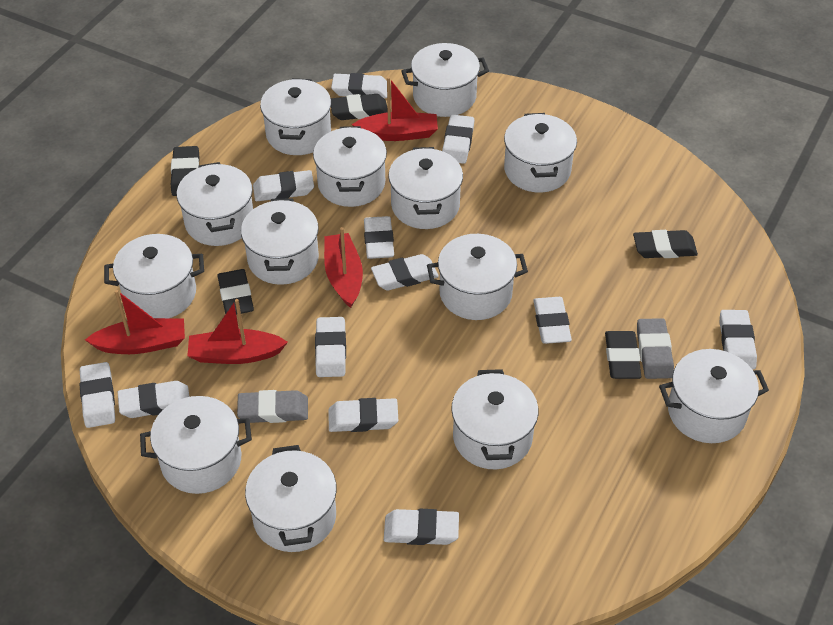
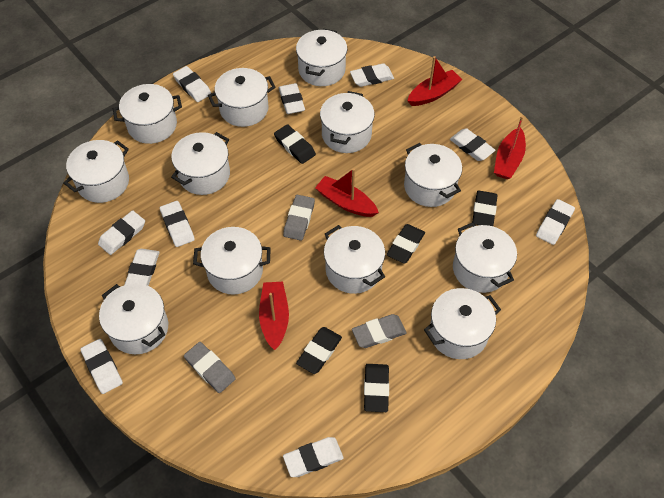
grey eraser: 2 -> 3
white eraser: 12 -> 10
white pot: 13 -> 12

